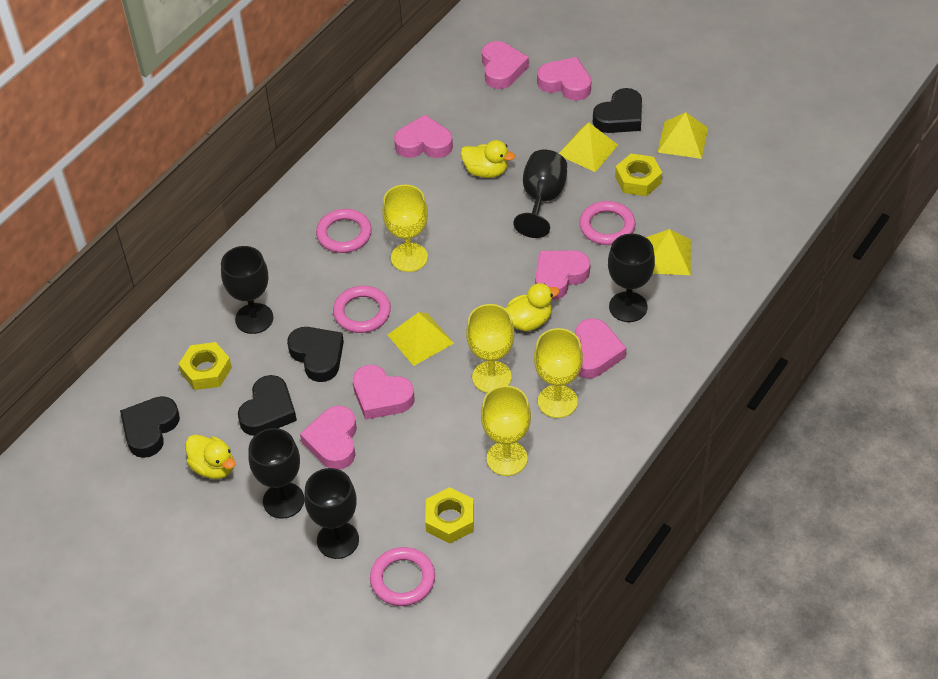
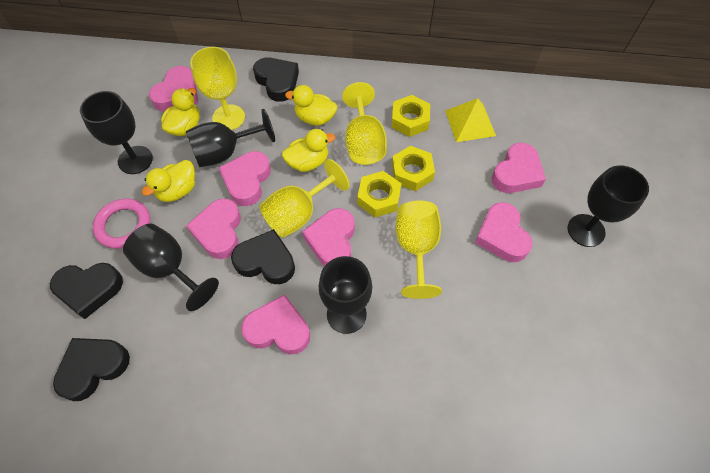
pink ring: 4 -> 1
yellow duck: 3 -> 4
yellow pyramid: 4 -> 1

